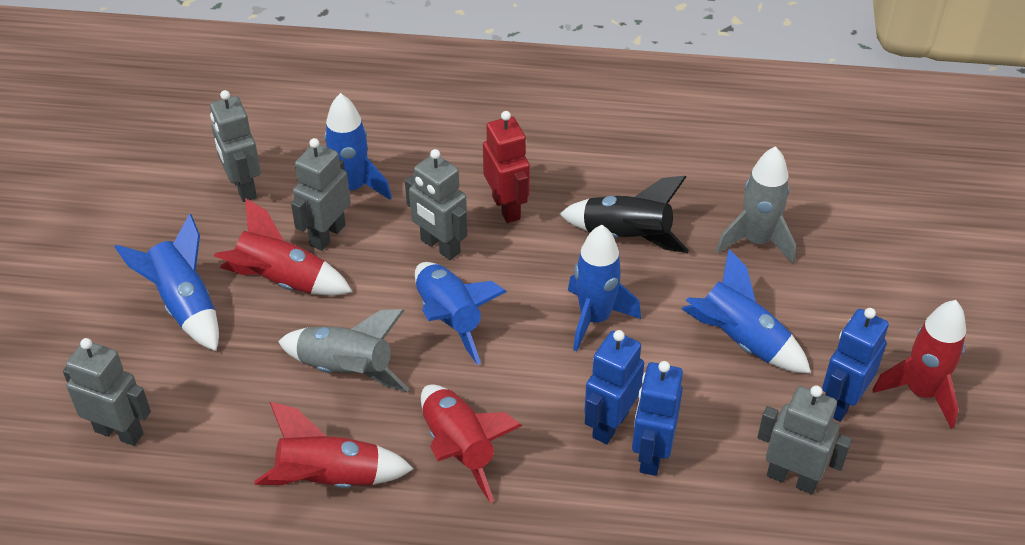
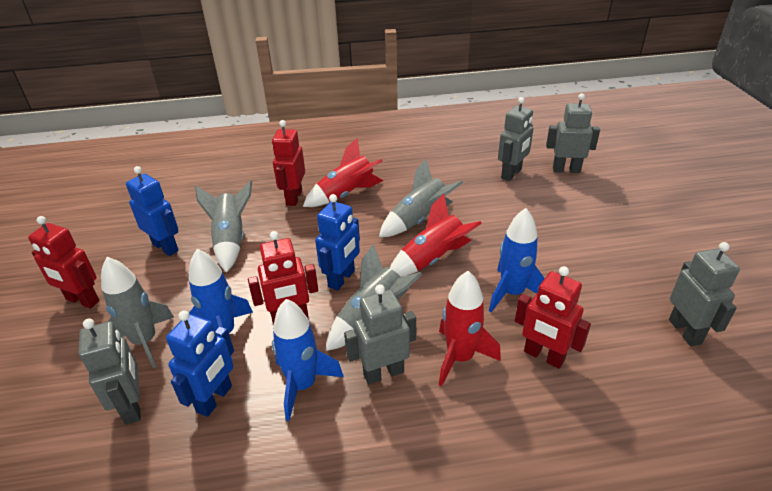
black rocket: 1 -> 0
blue rocket: 5 -> 3
grey rocket: 2 -> 4
red robot: 1 -> 4
red rocket: 4 -> 3

